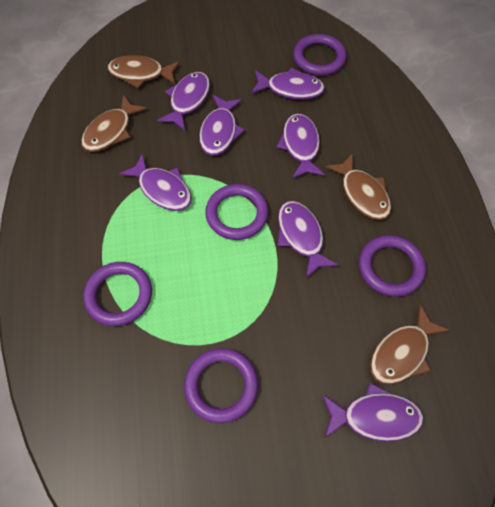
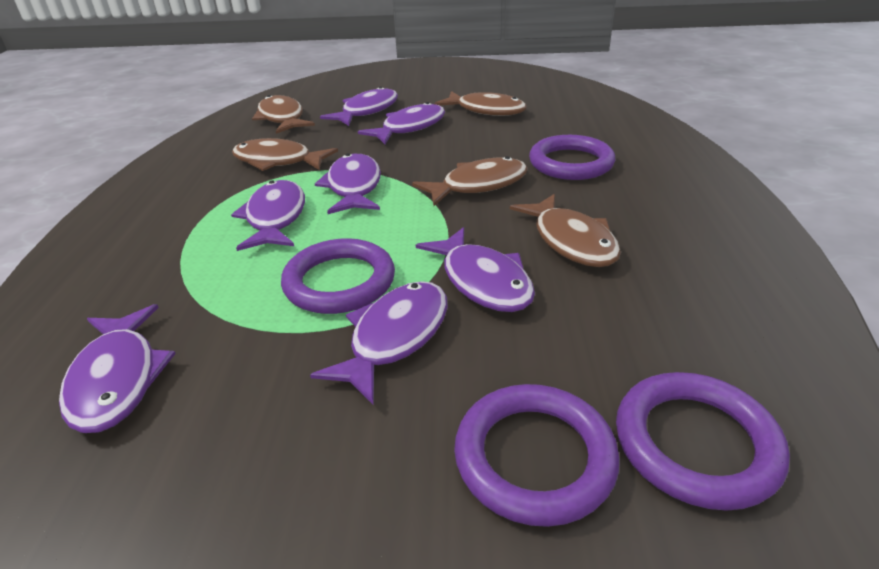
brown fish: 4 -> 5
purple ring: 5 -> 4

